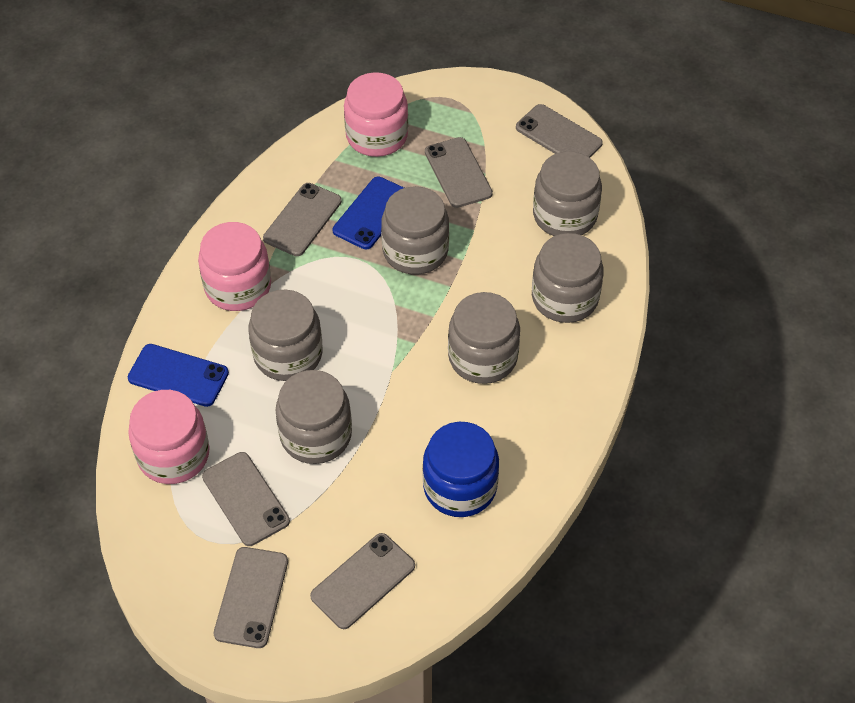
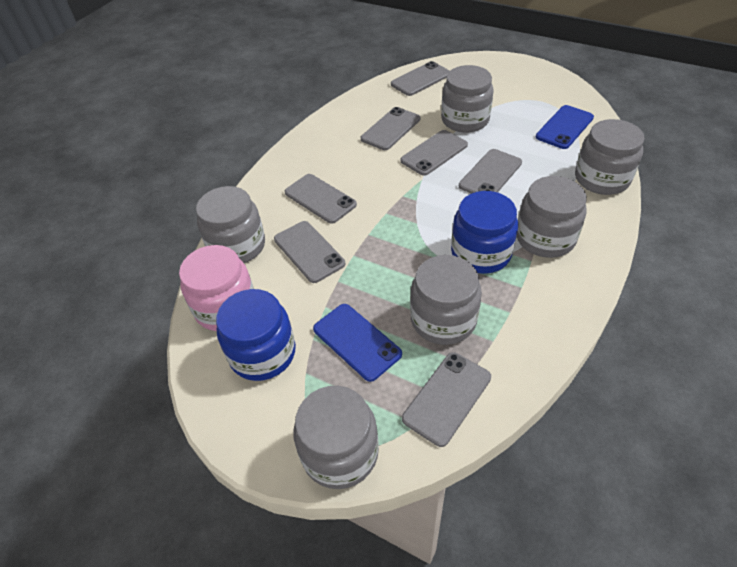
blue jar: 1 -> 2
grey phone: 6 -> 7
pink jar: 3 -> 1

